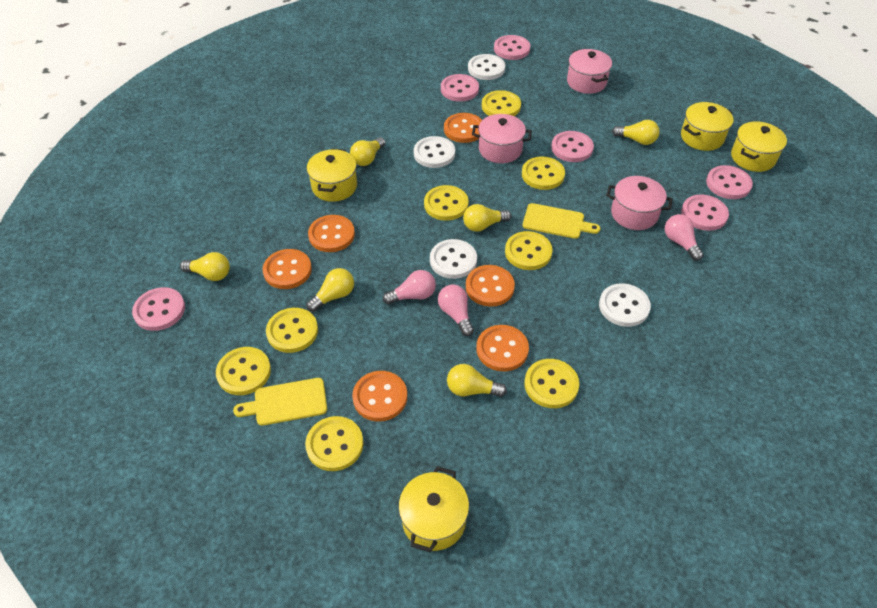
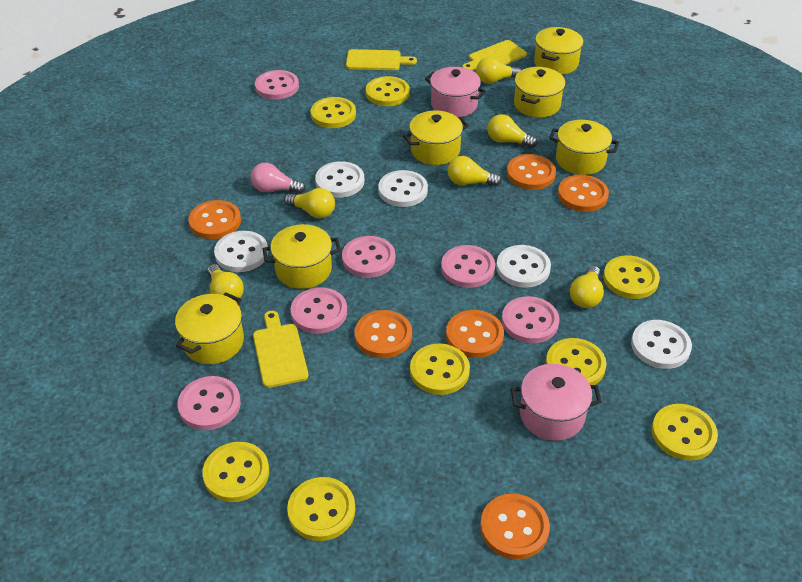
pink light bulb: 3 -> 1
pink pot: 3 -> 2
white button: 4 -> 5
yellow cutting board: 2 -> 3
yellow pot: 4 -> 6

